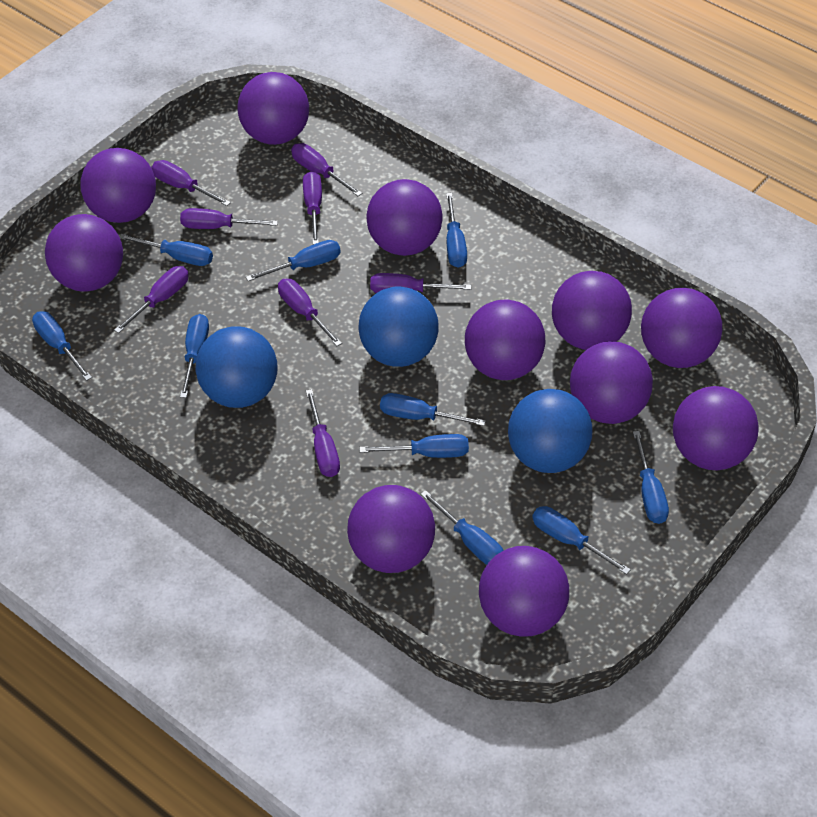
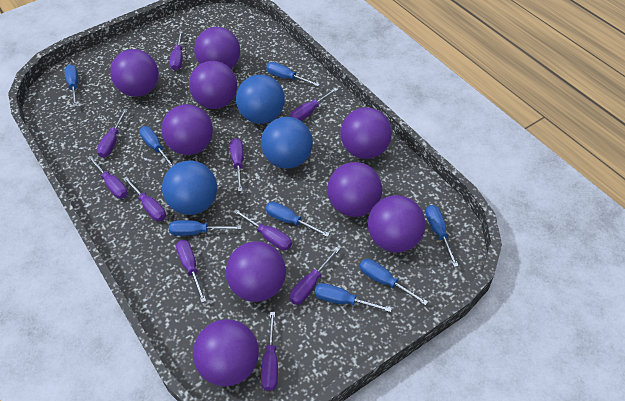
blue screwdriver: 10 -> 8
purple ball: 11 -> 9
purple screwdriver: 8 -> 10

